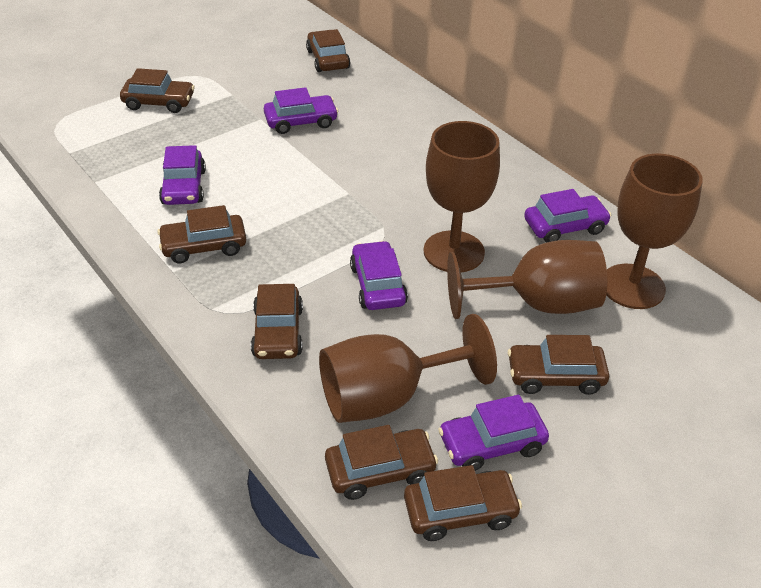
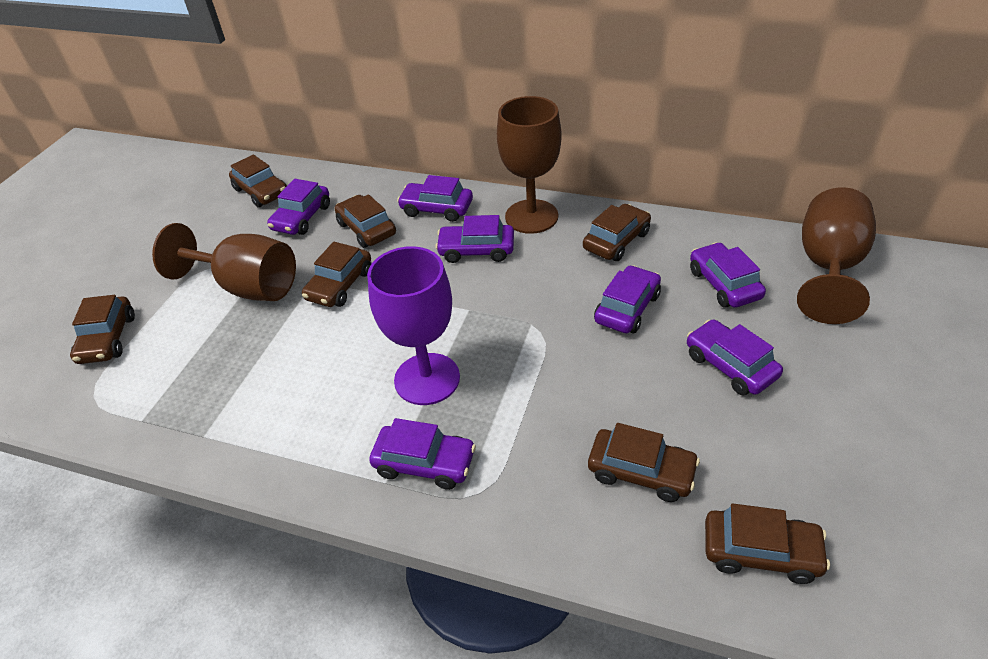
brown goblet: 4 -> 3
purple car: 5 -> 7
purple goblet: 0 -> 1

